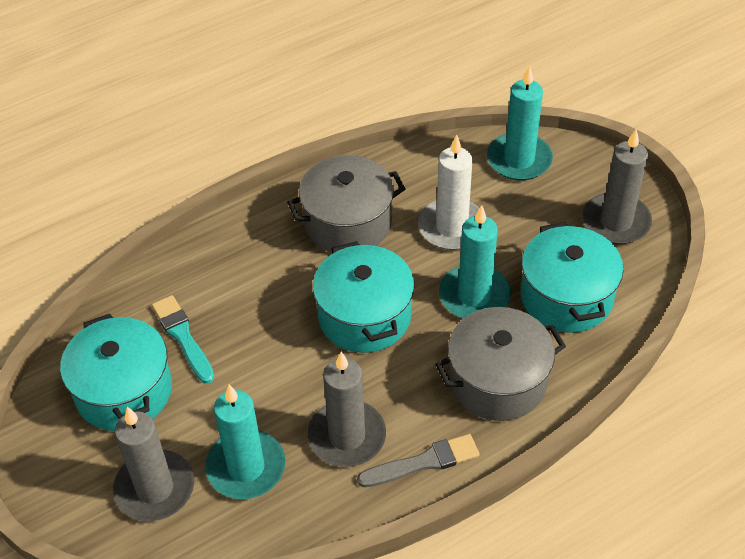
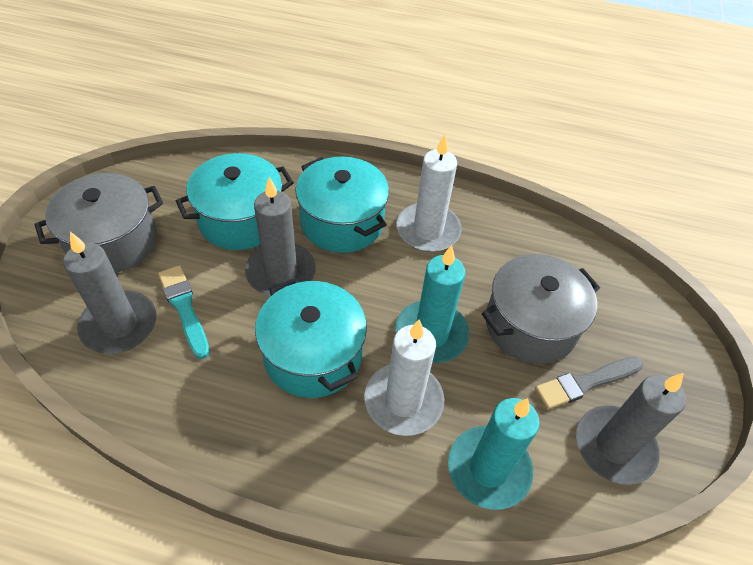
turquoise candle: 3 -> 2
white candle: 1 -> 2

